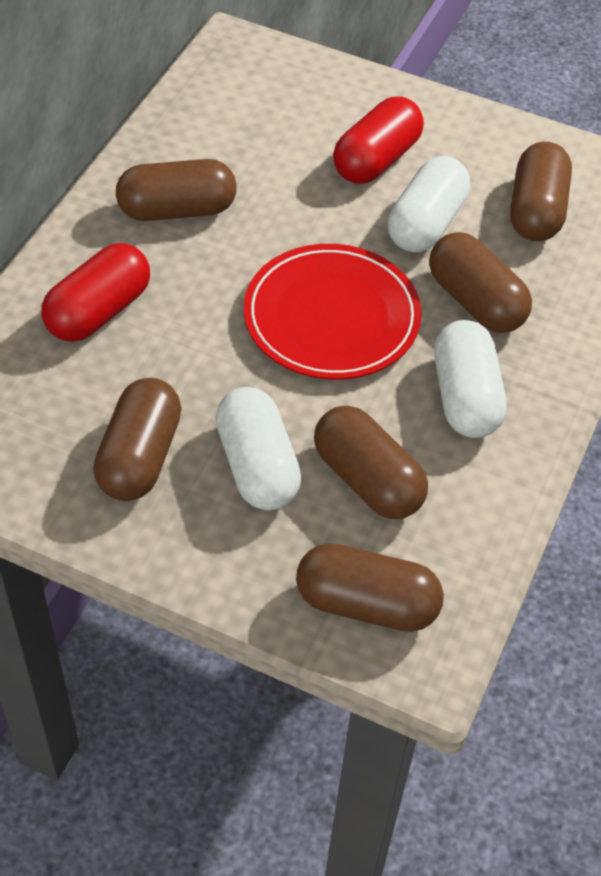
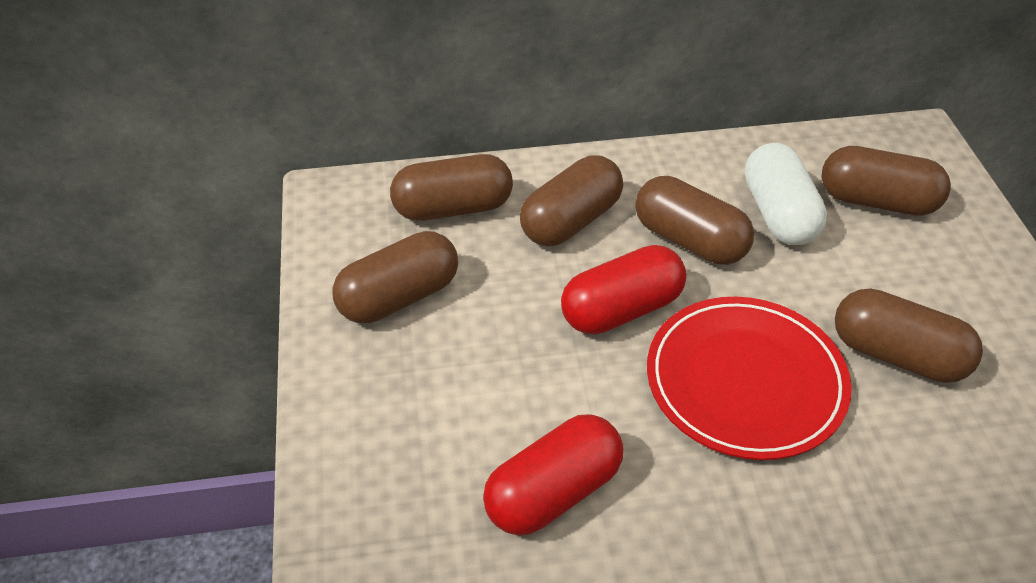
white capsule: 3 -> 1

